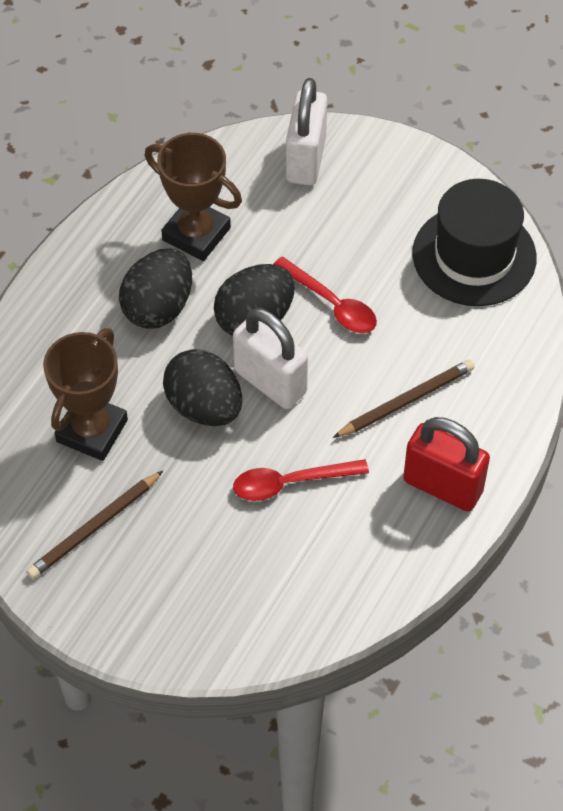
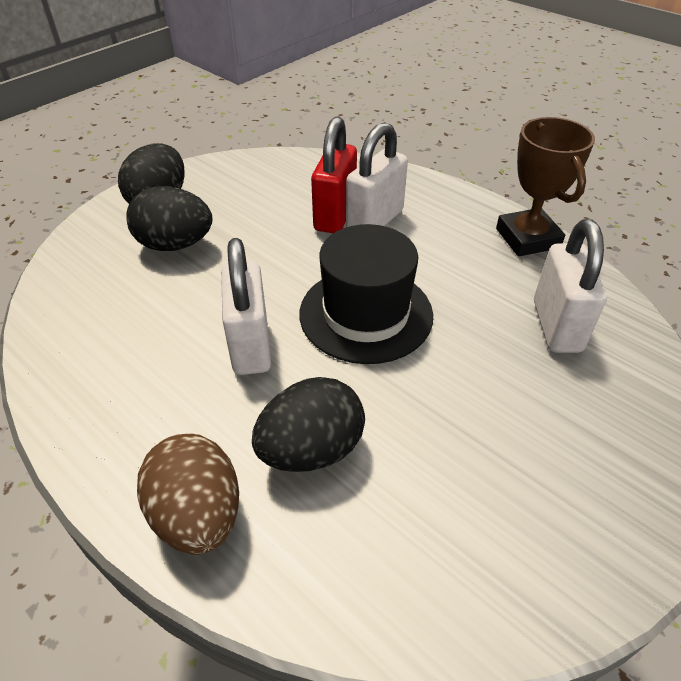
brown egg: 0 -> 1
brown pencil: 2 -> 0
brown trophy: 2 -> 1
red spoon: 2 -> 0
white padlock: 2 -> 3

